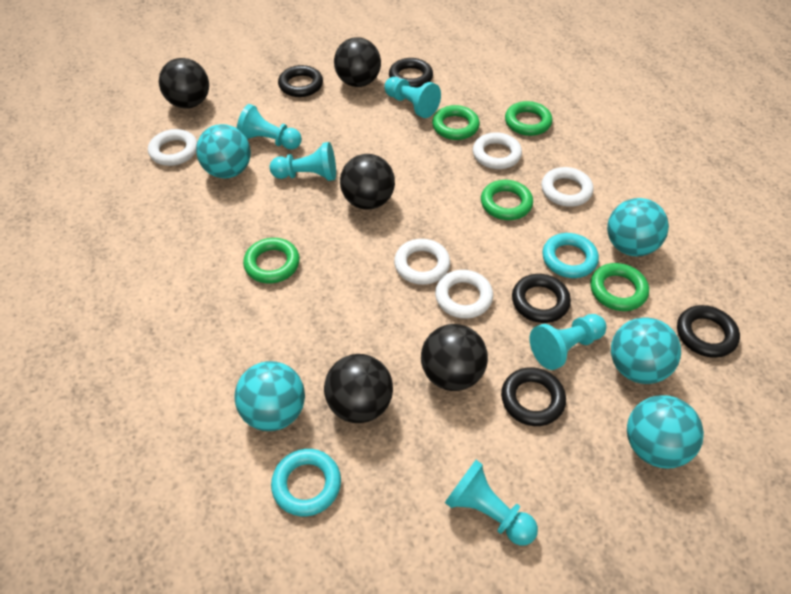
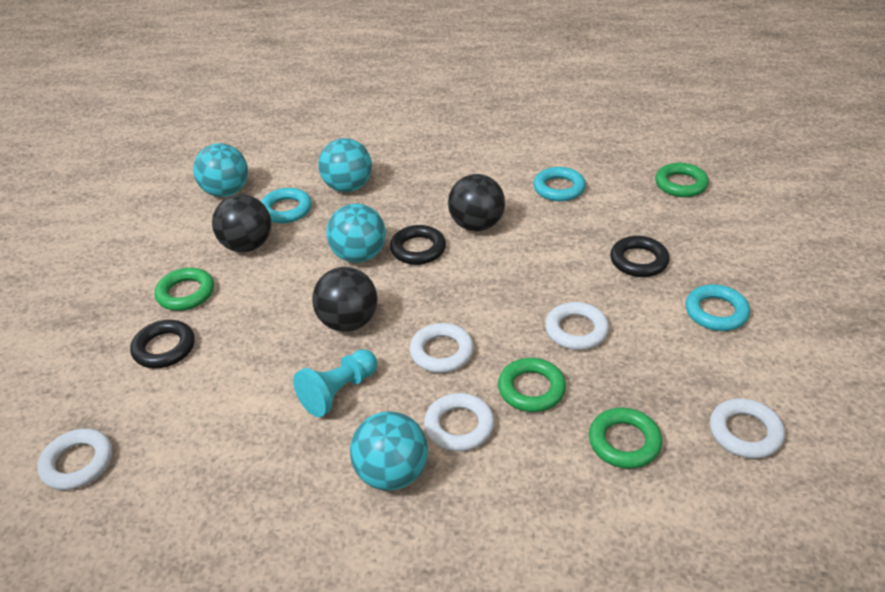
black ball: 5 -> 3
black ring: 5 -> 3
green ring: 5 -> 4
turquoise ball: 5 -> 4
turquoise pawn: 5 -> 1
turquoise ring: 2 -> 3

